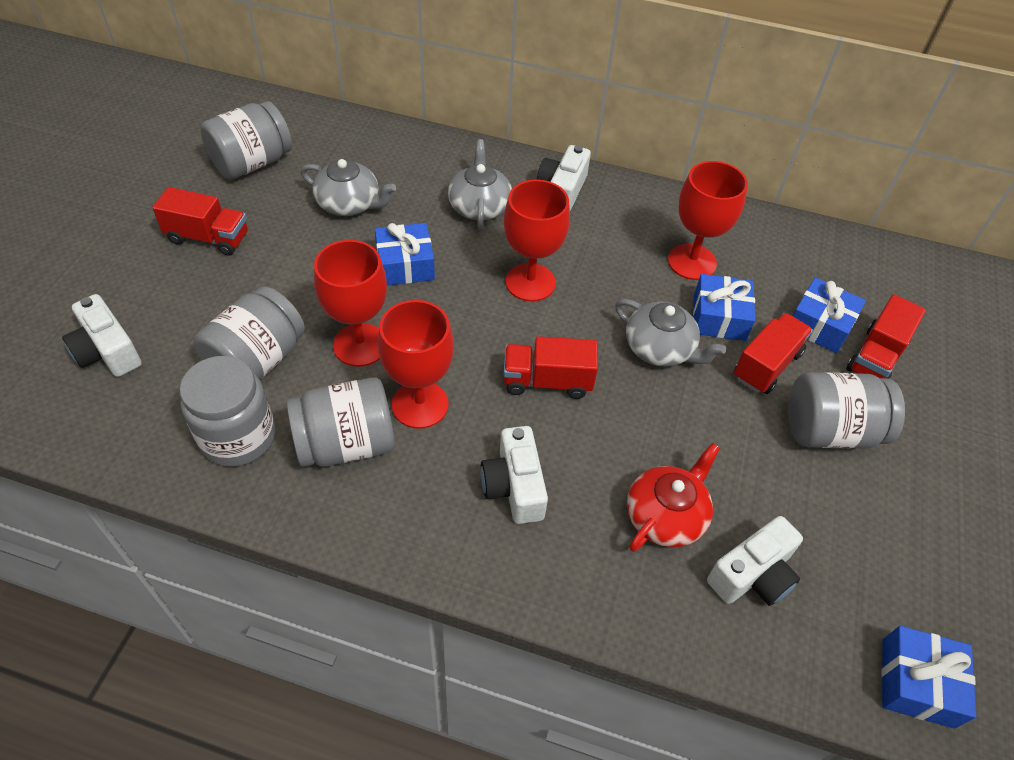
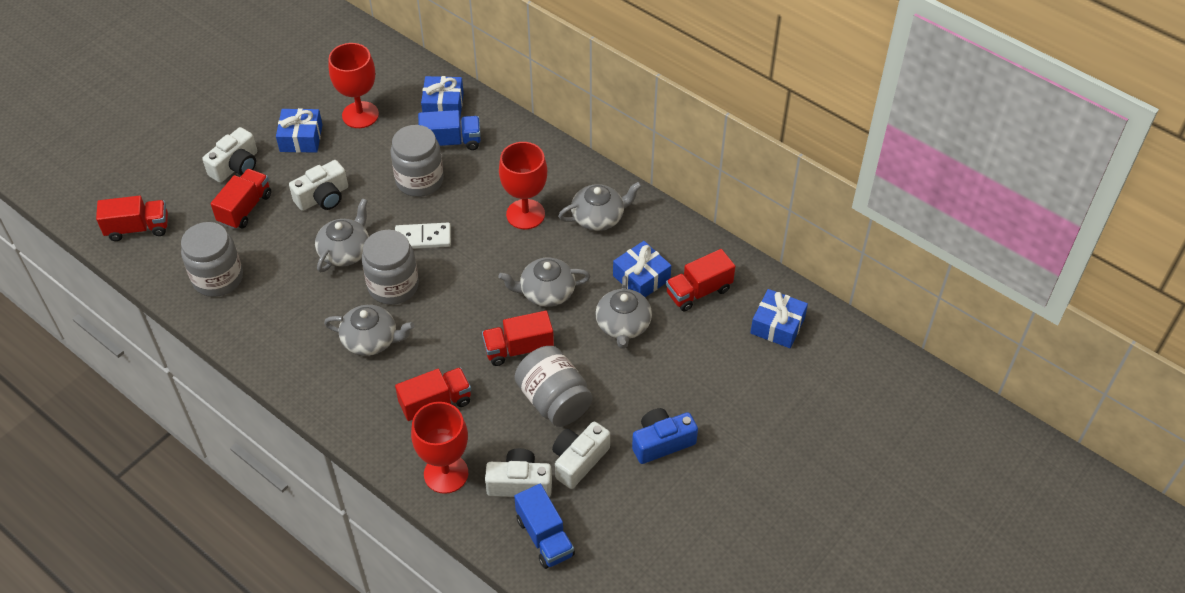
blue camera: 0 -> 1
blue truck: 0 -> 2
grey jar: 5 -> 4
grey teapot: 3 -> 5
red goblet: 4 -> 3
red teapot: 1 -> 0
red truck: 4 -> 5
white domino: 0 -> 1

